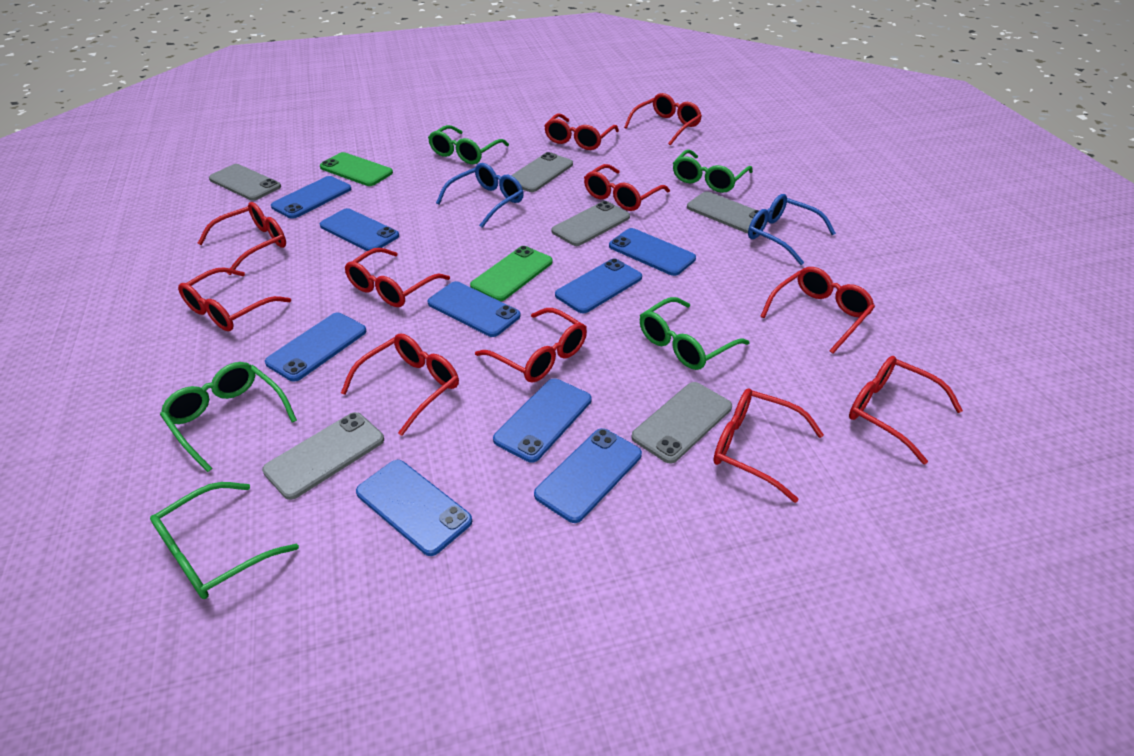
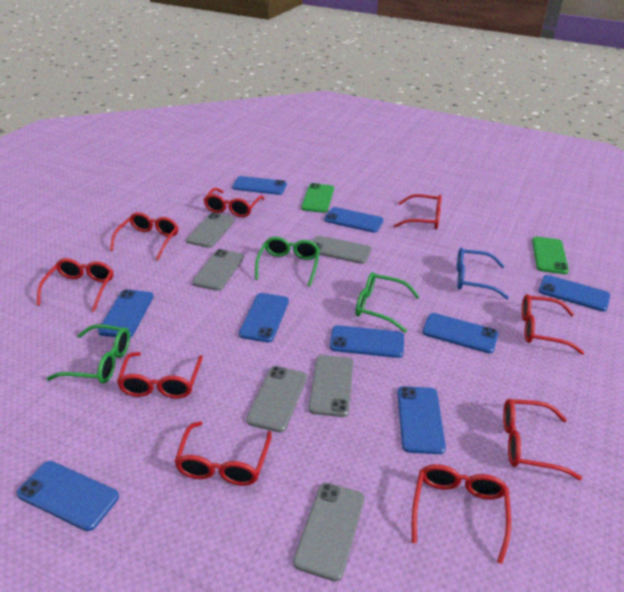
blue glasses: 2 -> 1
green glasses: 5 -> 3
red glasses: 11 -> 9

